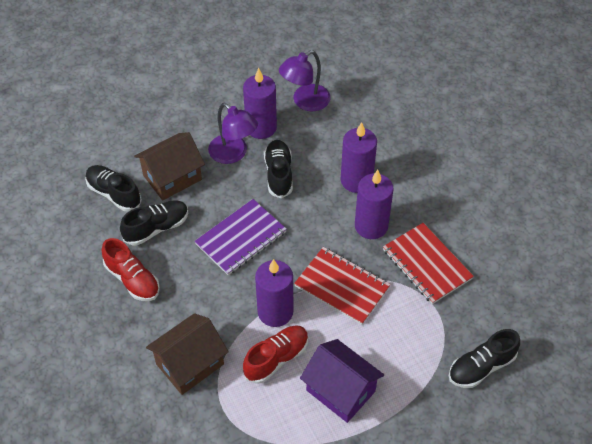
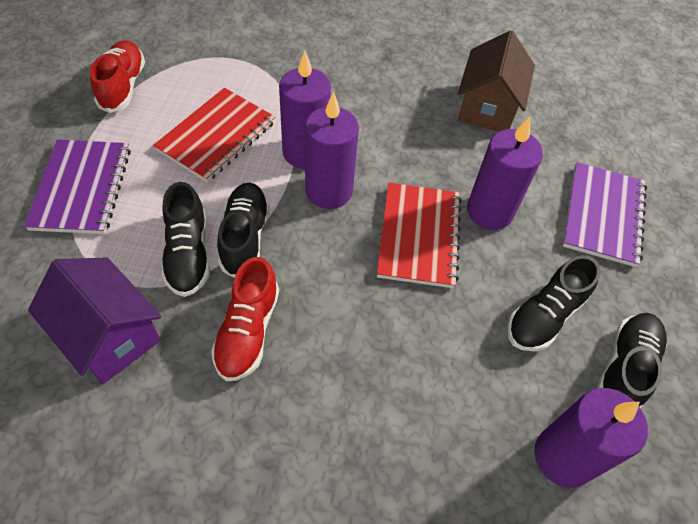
brown house: 2 -> 1
purple lamp: 2 -> 0
purple notebook: 1 -> 2

